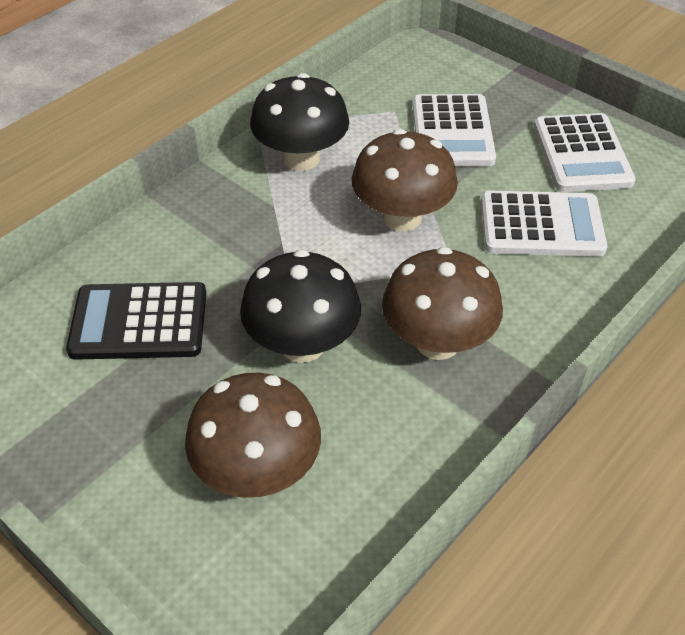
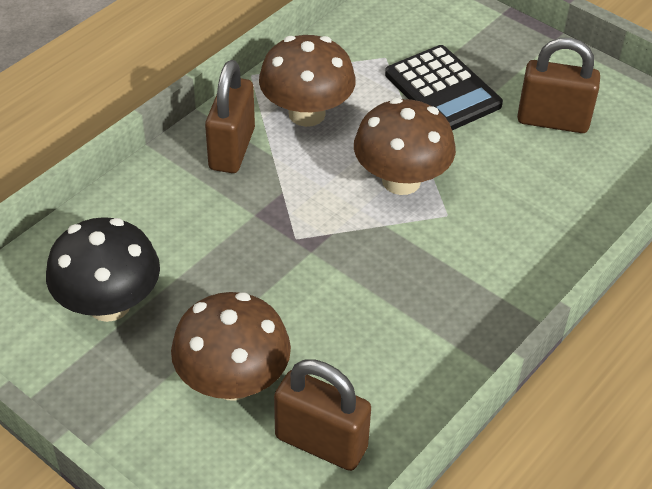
black mushroom: 2 -> 1
brown padlock: 0 -> 3
white calculator: 3 -> 0

